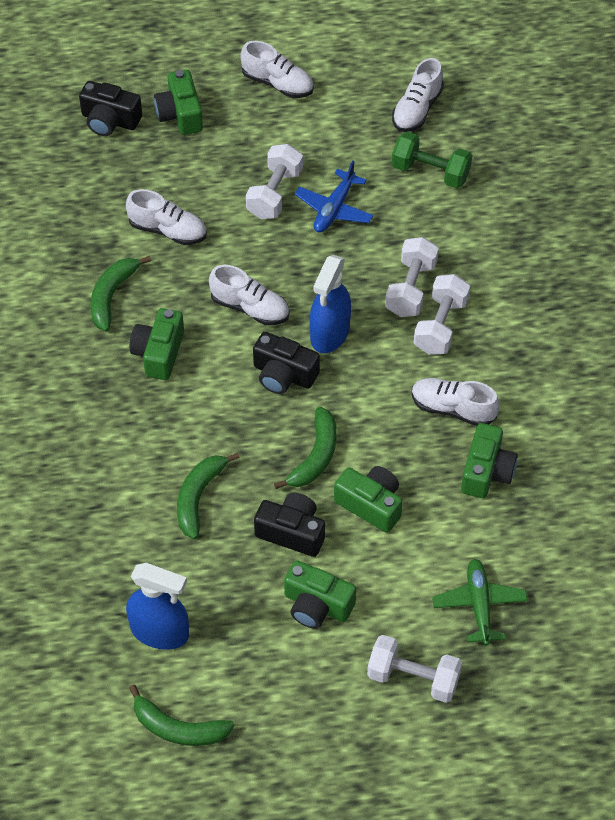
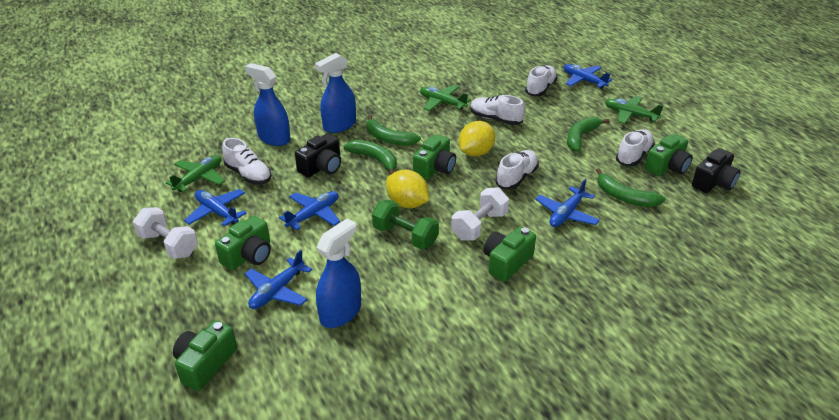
black camera: 3 -> 2
blue plane: 1 -> 5
blue spray bottle: 2 -> 3
green plane: 1 -> 3
white dumbbell: 4 -> 2
yellow lemon: 0 -> 2

